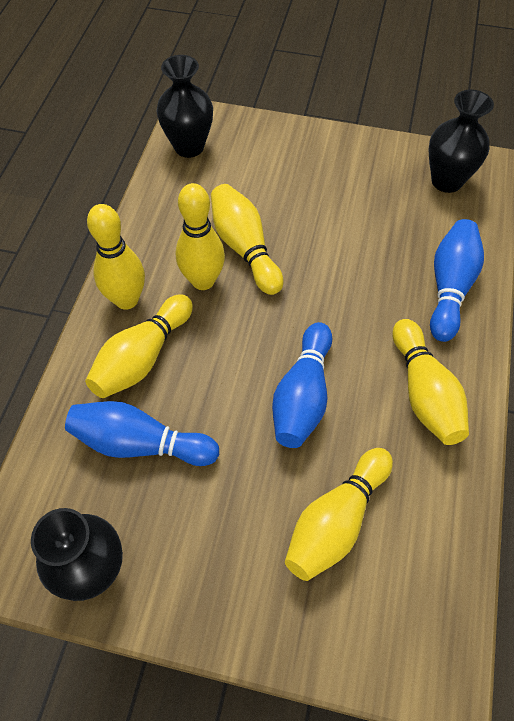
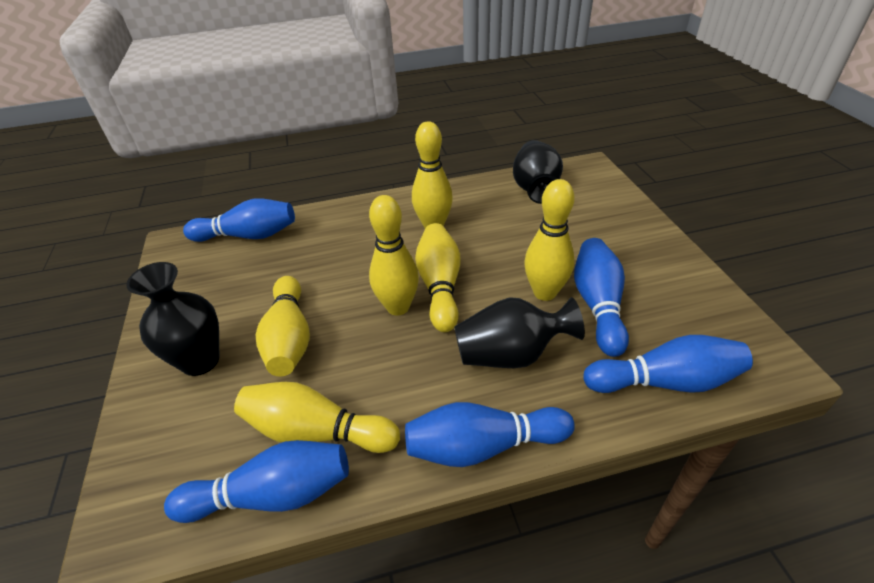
blue bowling pin: 3 -> 5

